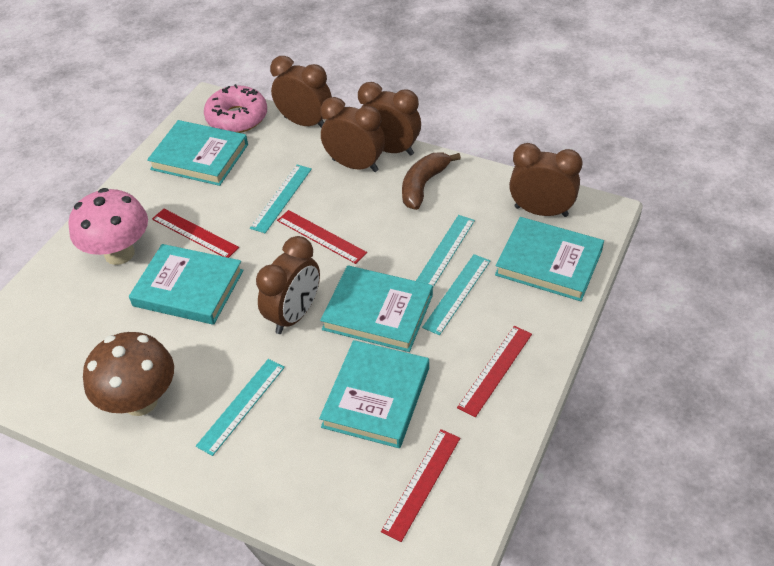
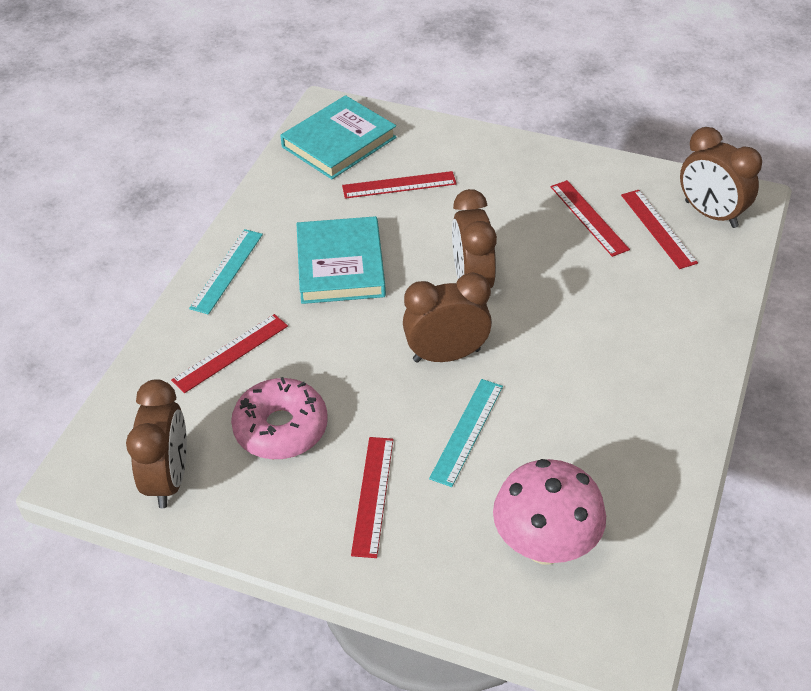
brown banana: 1 -> 0
brown clock: 5 -> 4
brown mushroom: 1 -> 0
red ruler: 4 -> 5
turquoise book: 5 -> 2
turquoise ruler: 4 -> 2

